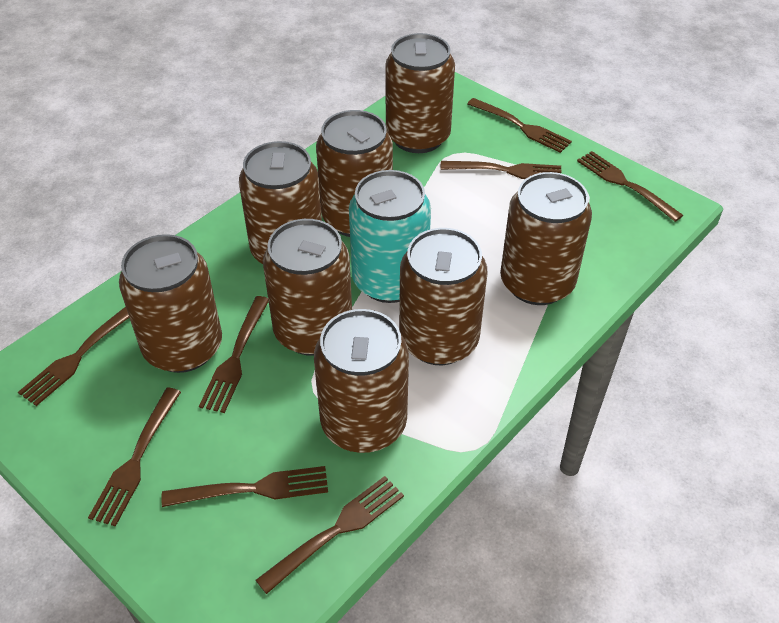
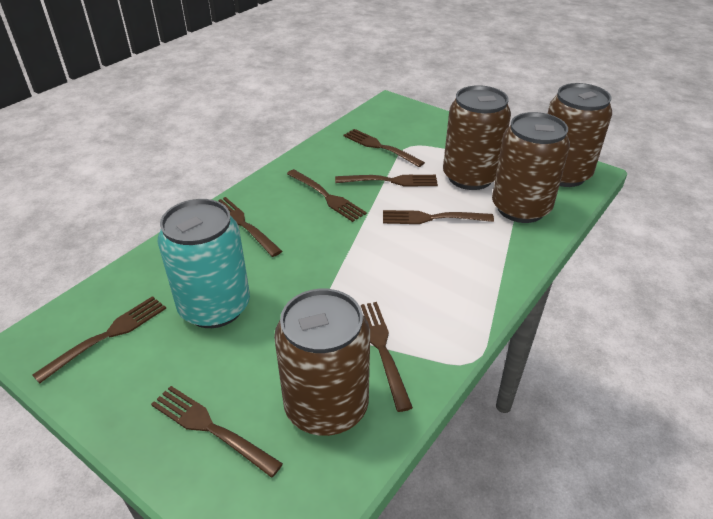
brown can: 8 -> 4

